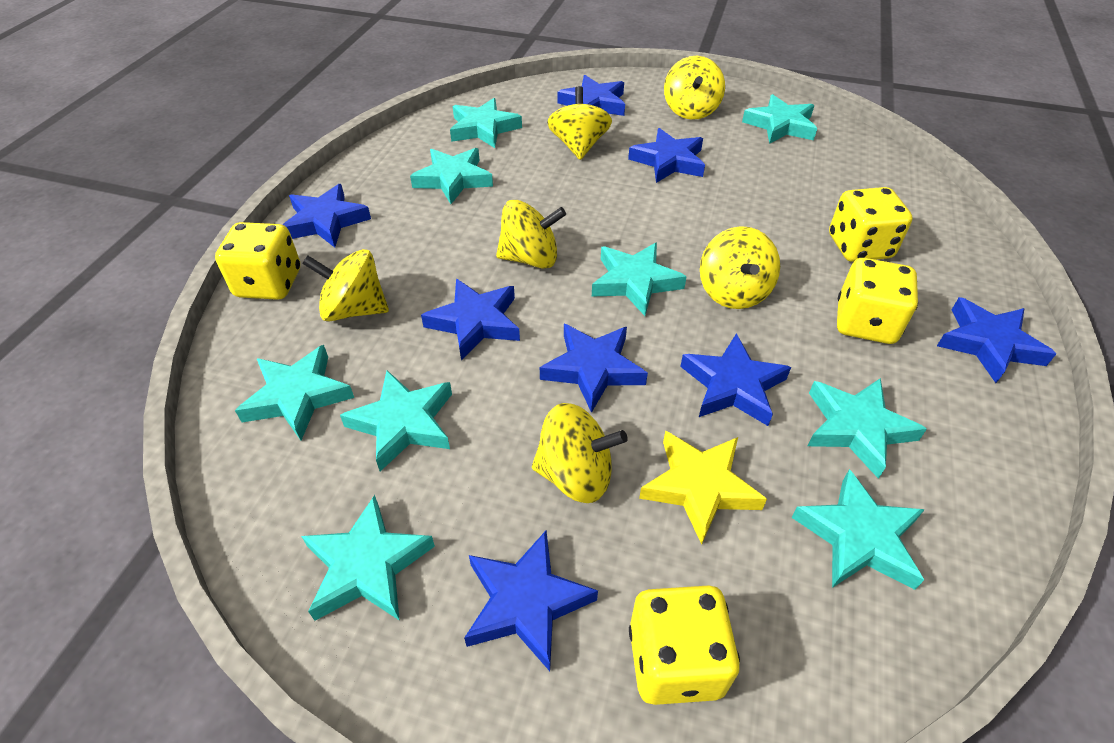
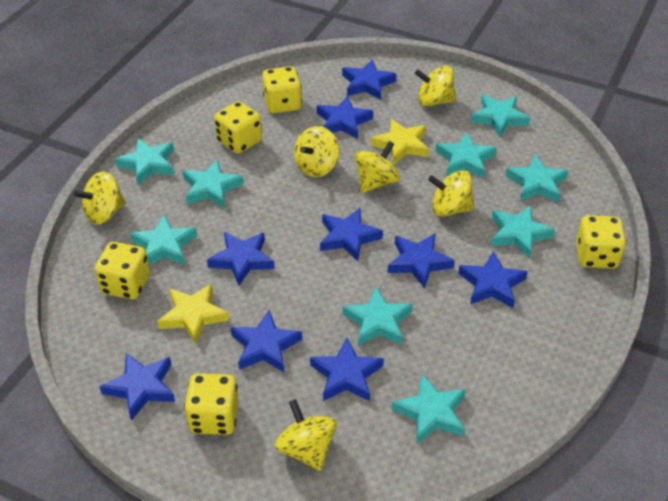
blue star: 8 -> 9
yellow dice: 4 -> 5
yellow star: 1 -> 2

